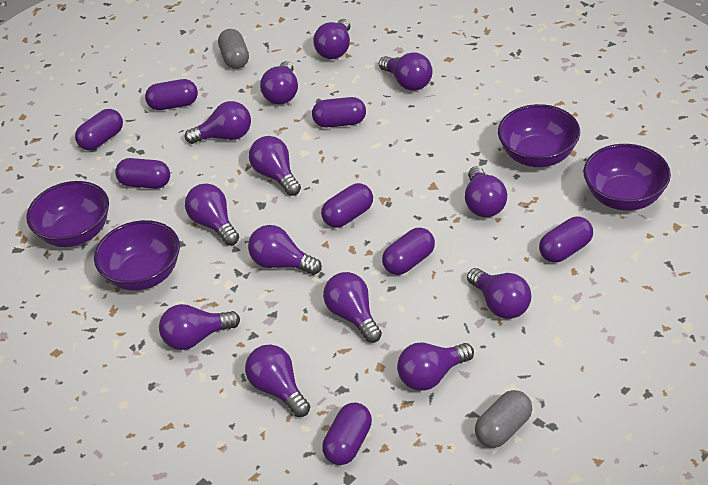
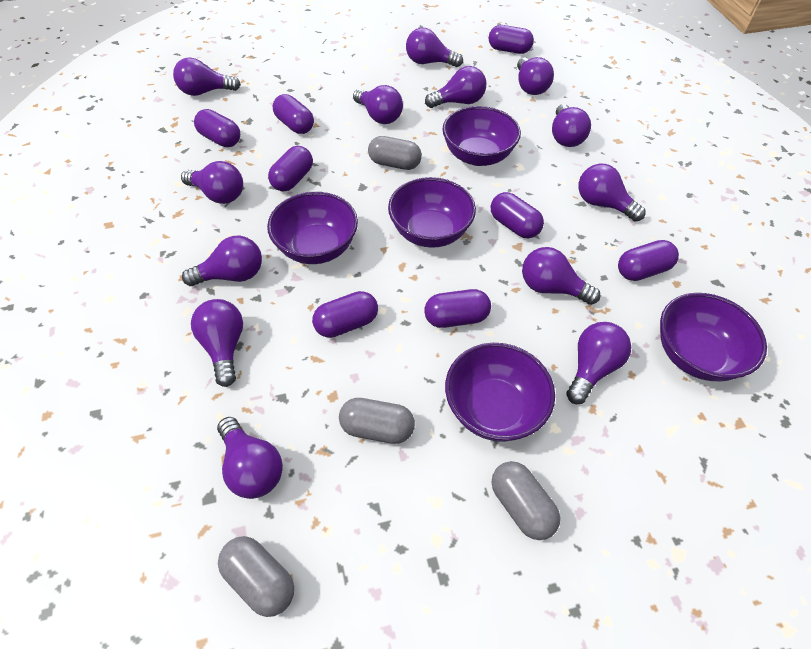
grey capsule: 2 -> 4
purple bowl: 4 -> 5

